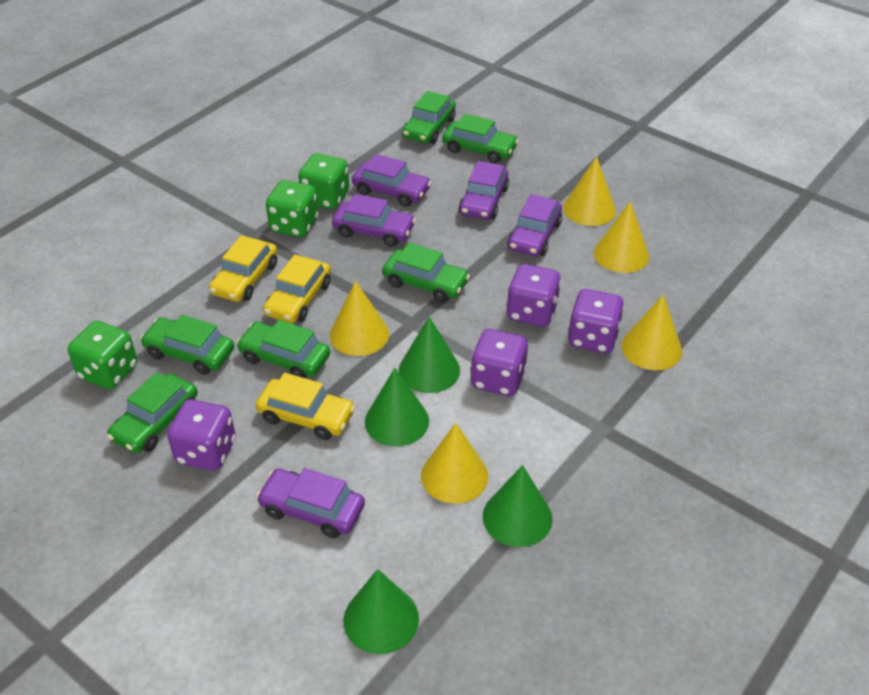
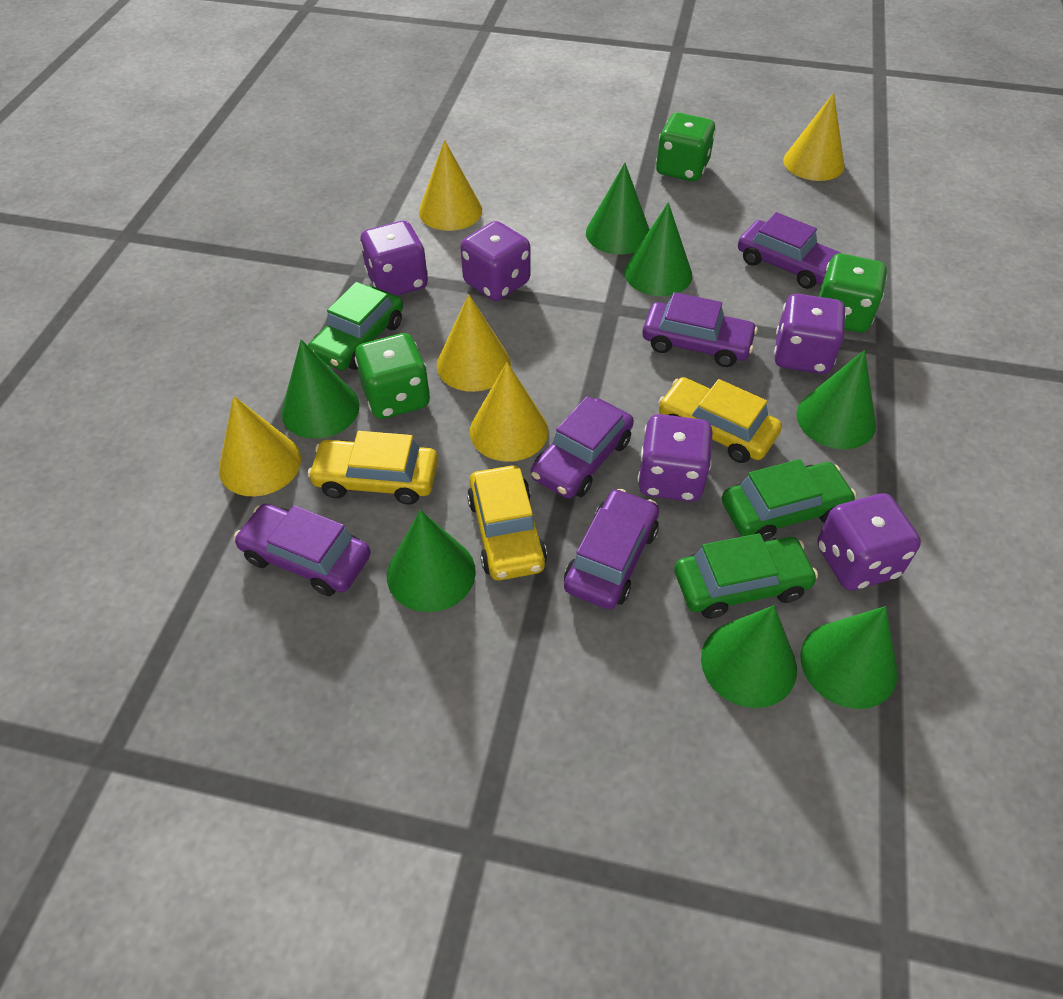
green car: 6 -> 3
green cone: 4 -> 7
purple dice: 4 -> 5

